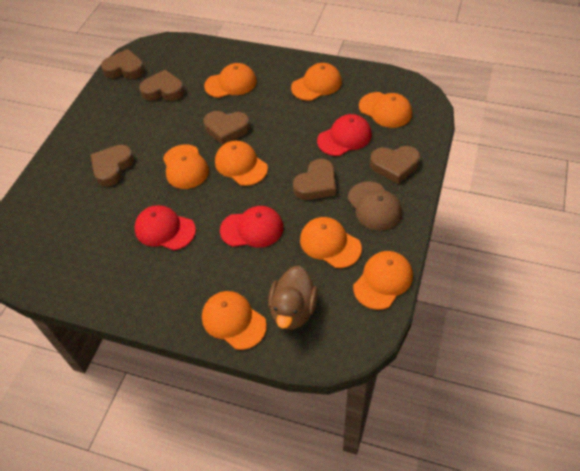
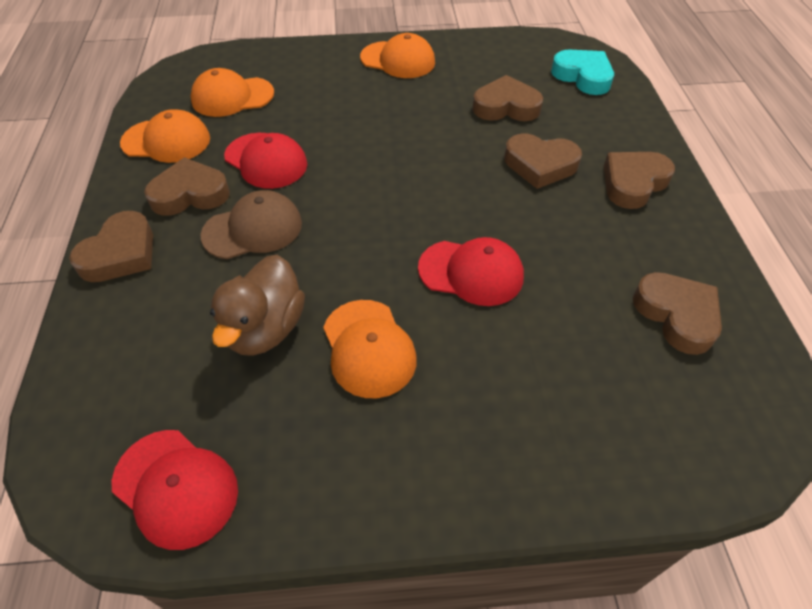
orange cap: 8 -> 4
turquoise heart: 0 -> 1

